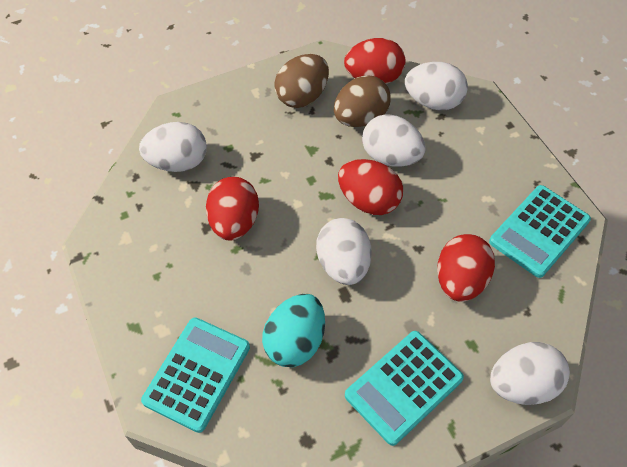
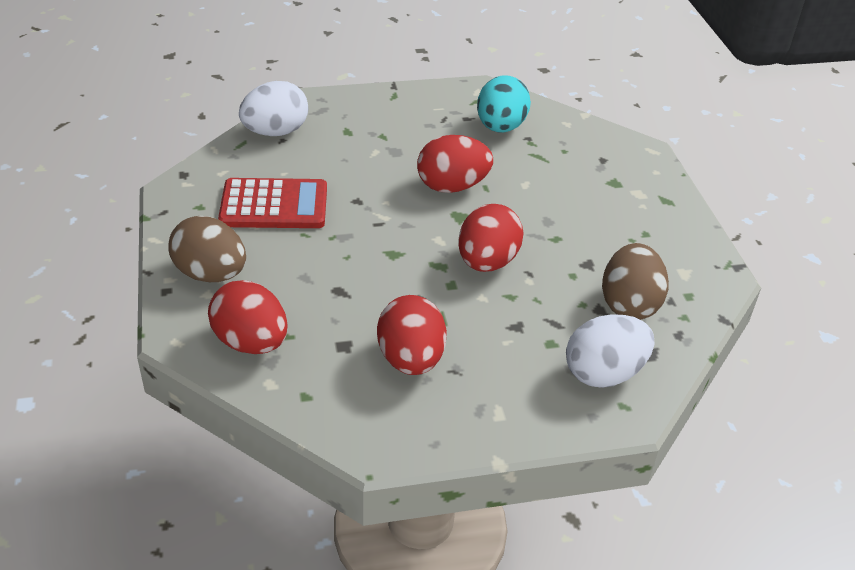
red calculator: 0 -> 1
turquoise calculator: 3 -> 0
white egg: 5 -> 2

